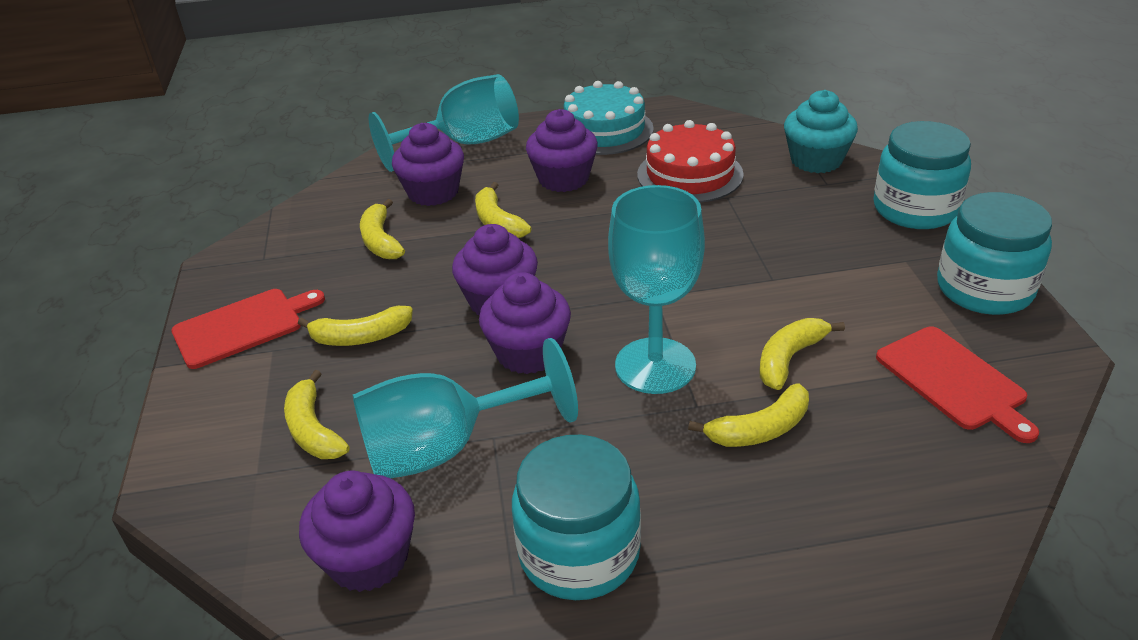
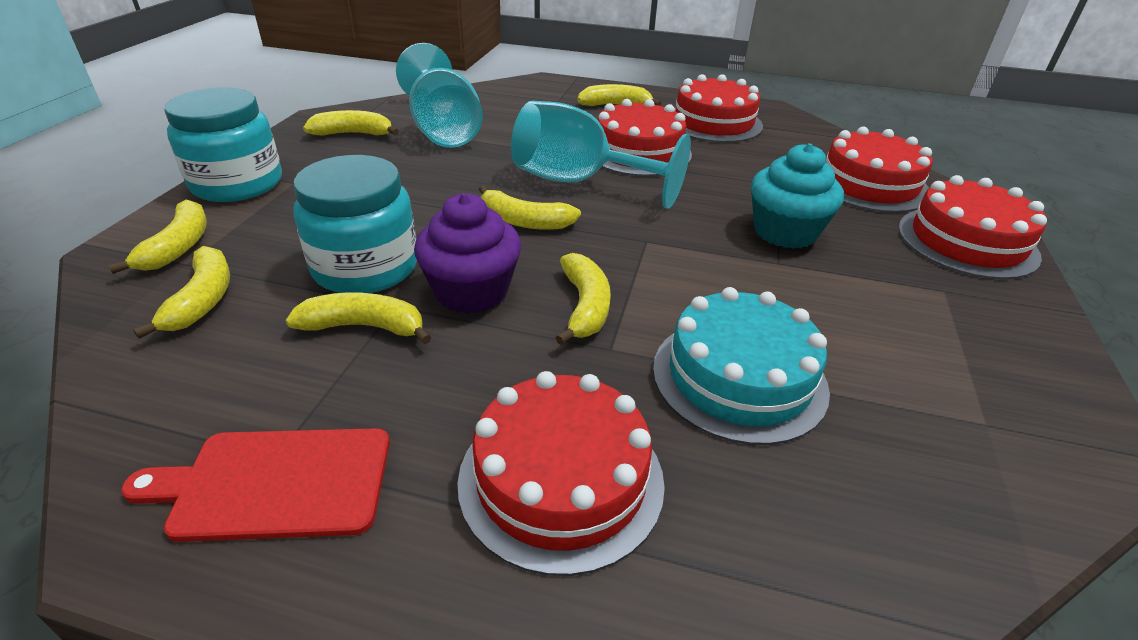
purple cupcake: 5 -> 1
red cake: 1 -> 5
red cutting board: 2 -> 1
turquoise goblet: 3 -> 2
turquoise jar: 3 -> 2
yellow banana: 6 -> 7

